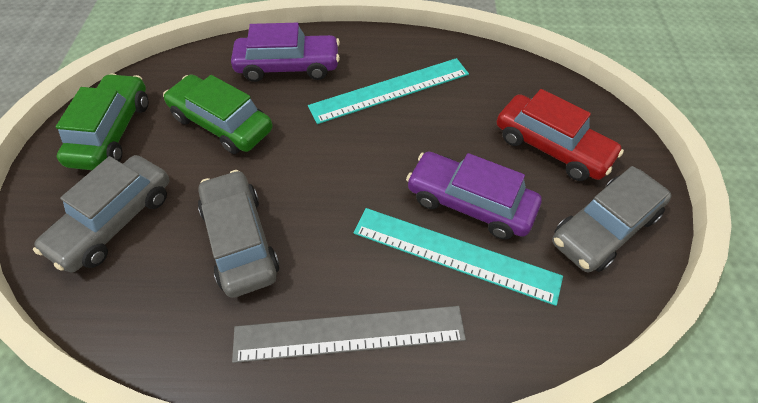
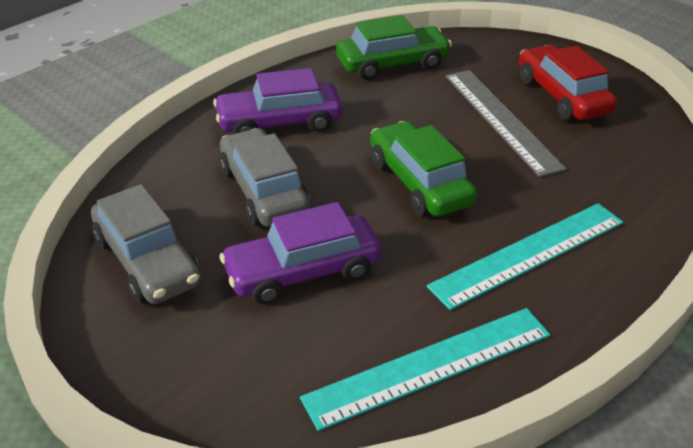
grey car: 3 -> 2

